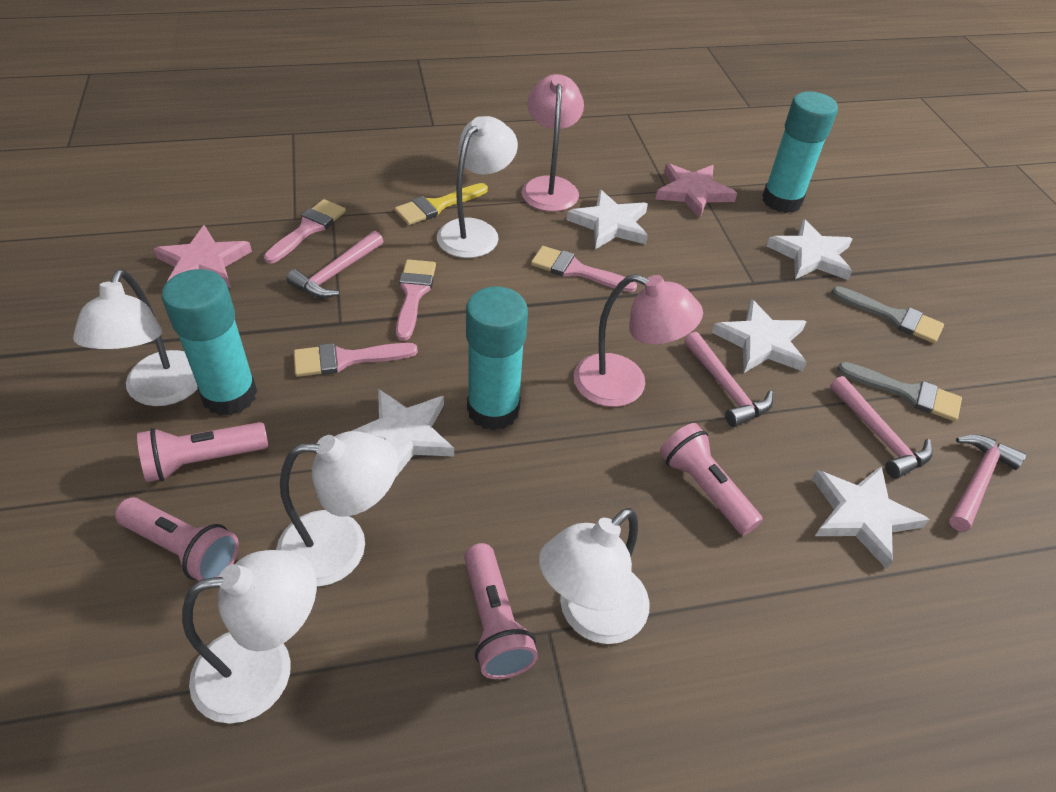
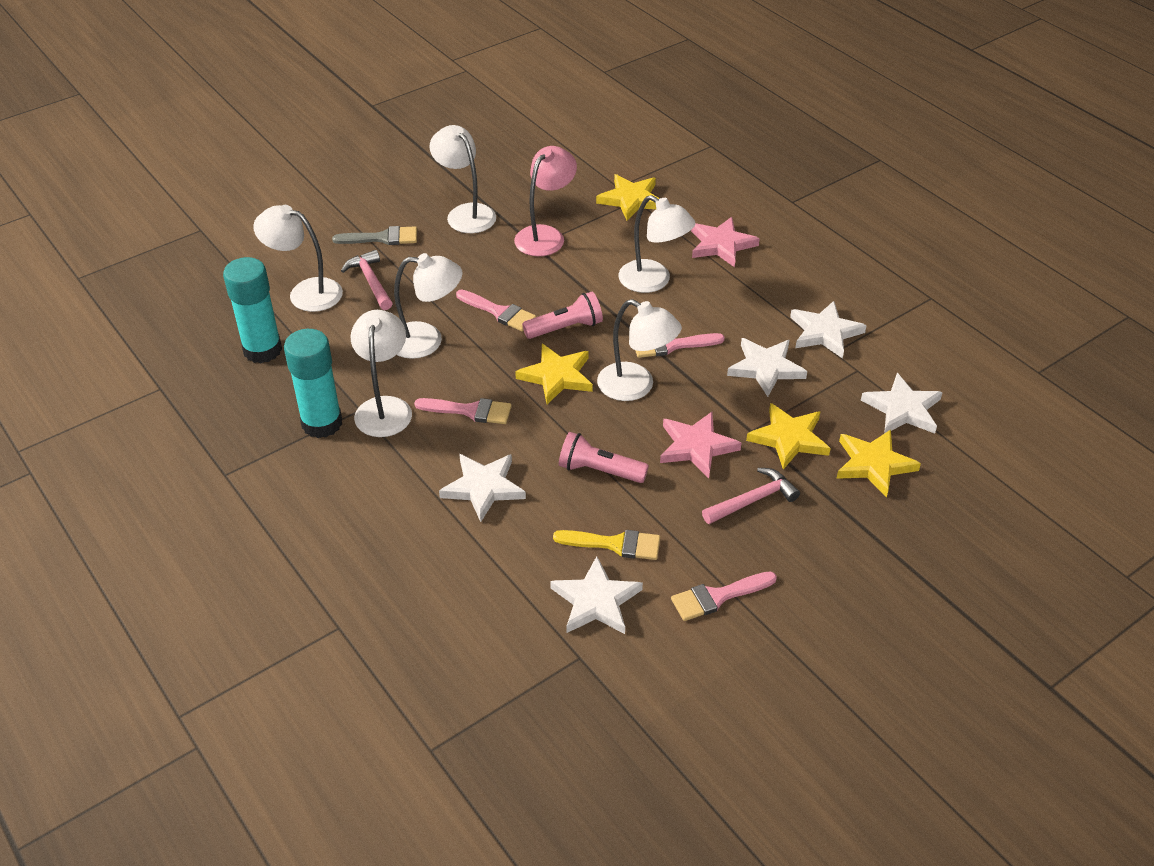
grey brush: 2 -> 1
pink flashlight: 4 -> 2
pink hammer: 4 -> 2
pink lamp: 2 -> 1
turquoise glue stick: 3 -> 2
white lamp: 5 -> 6
yellow star: 0 -> 4

